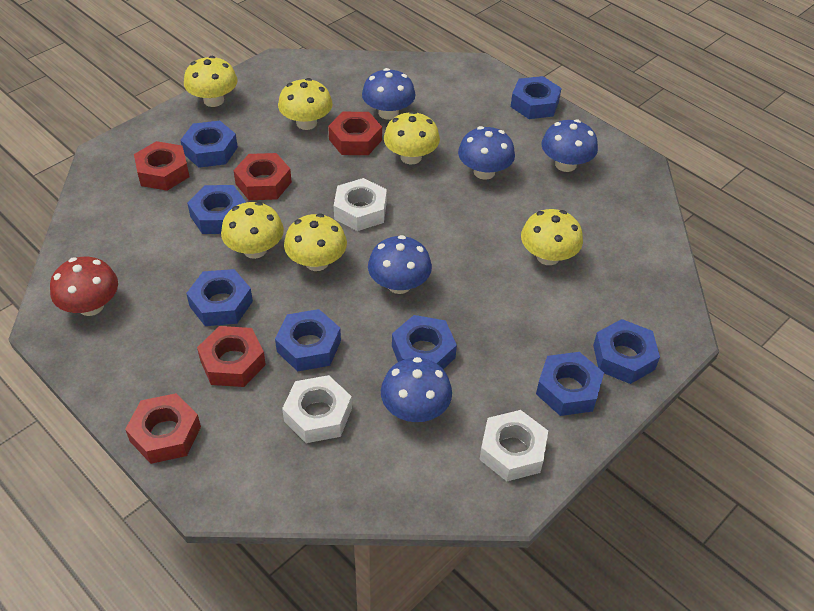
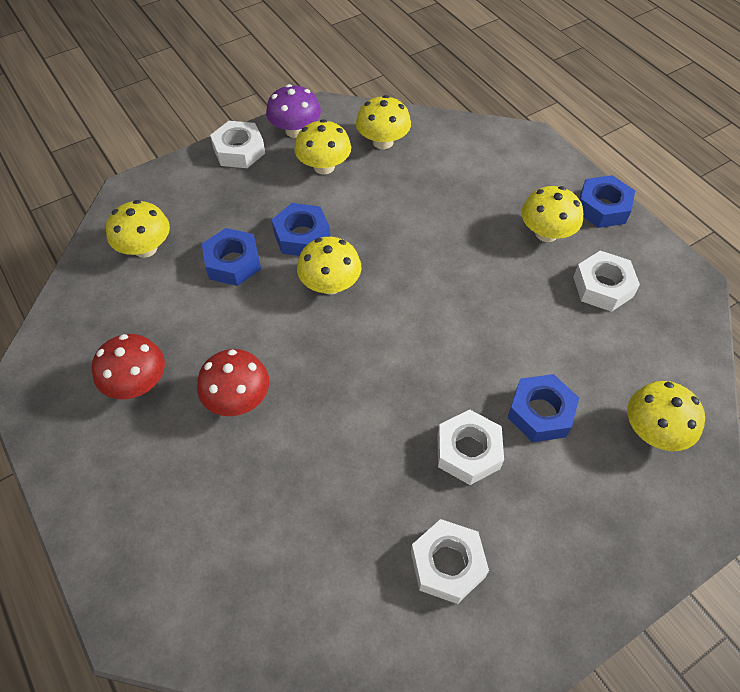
blue mushroom: 5 -> 0
blue nut: 8 -> 4
purple mushroom: 0 -> 1
red mushroom: 1 -> 2
red nut: 5 -> 0
white nut: 3 -> 4

